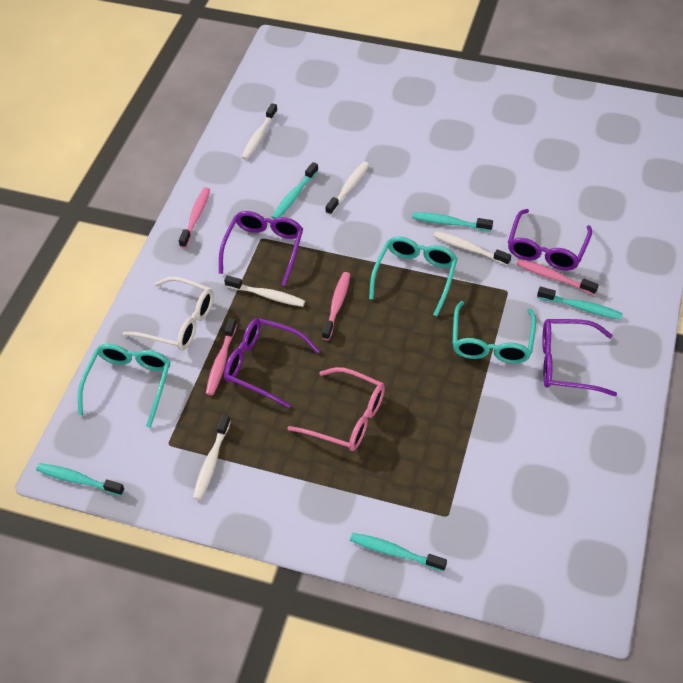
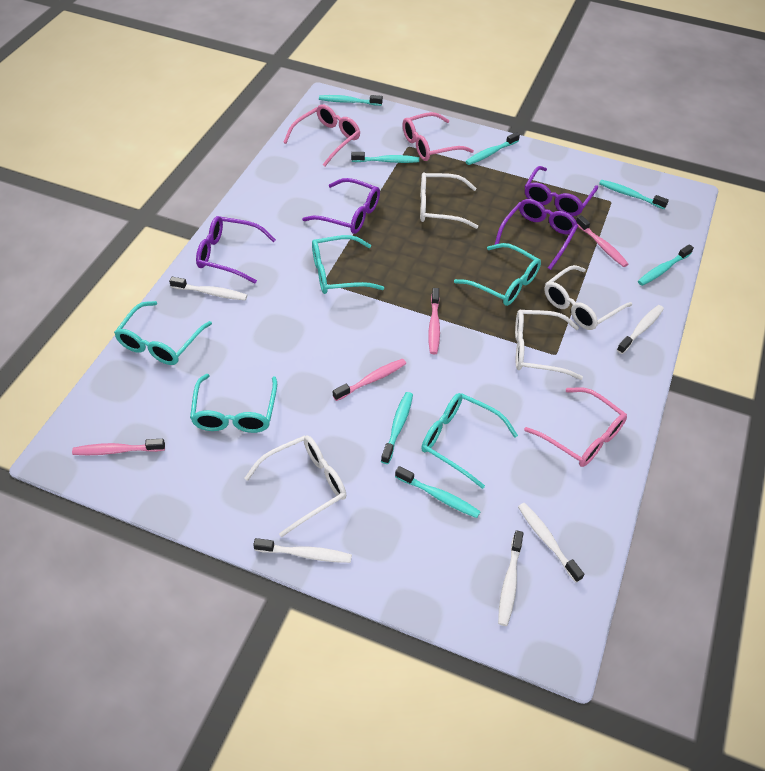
pink glasses: 1 -> 3
turquoise glasses: 3 -> 5
turquoise toothbrush: 5 -> 7
white glasses: 1 -> 4

